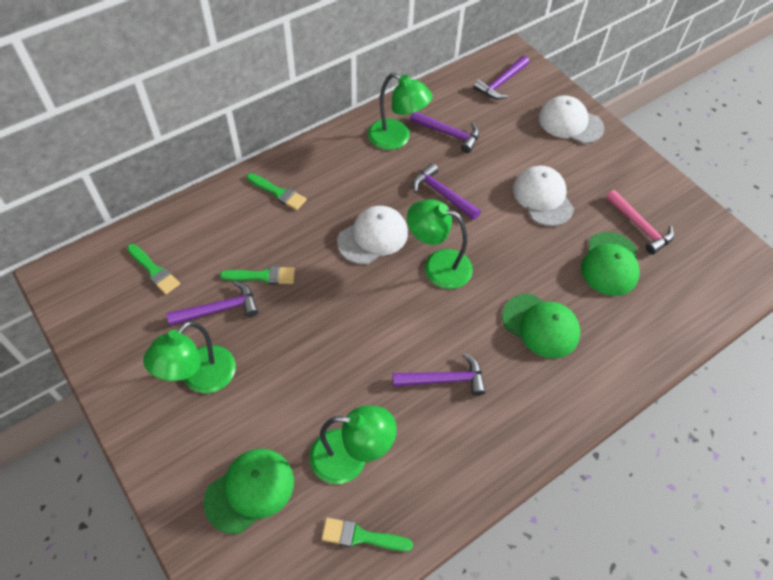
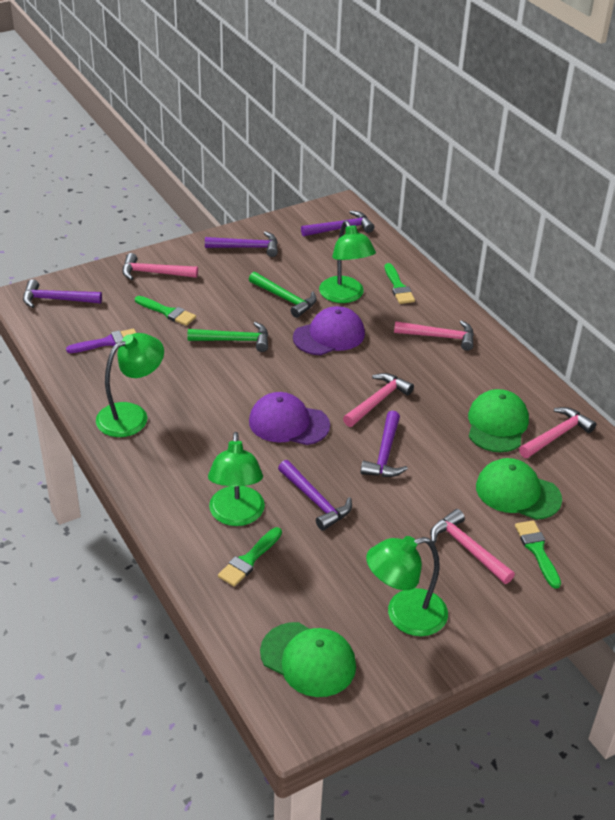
green hammer: 0 -> 2
pink hammer: 1 -> 5
purple brush: 0 -> 1
purple cap: 0 -> 2
white cap: 3 -> 0

